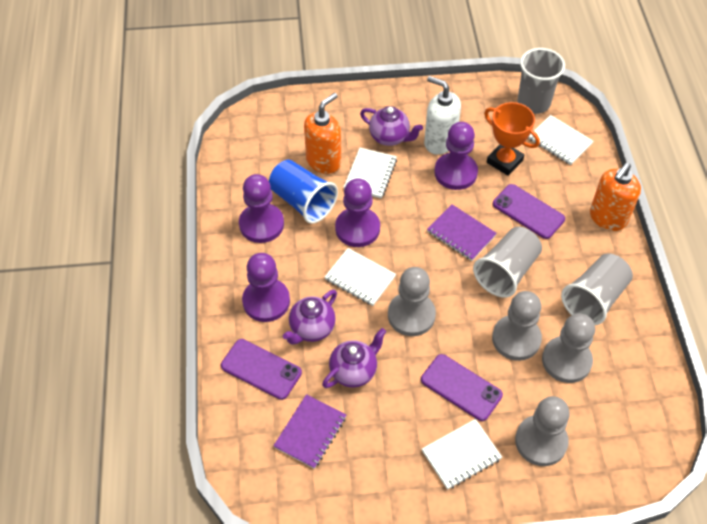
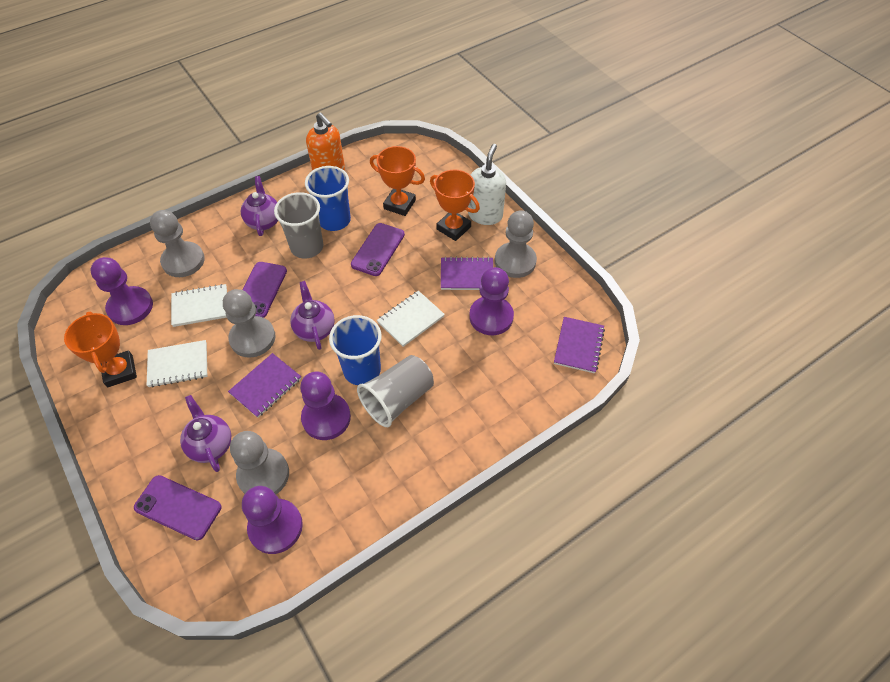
blue cup: 1 -> 2
grey cup: 3 -> 2
orange soap dispenser: 2 -> 1
orange trophy: 1 -> 3
purple notebook: 2 -> 3
white notebook: 4 -> 3

